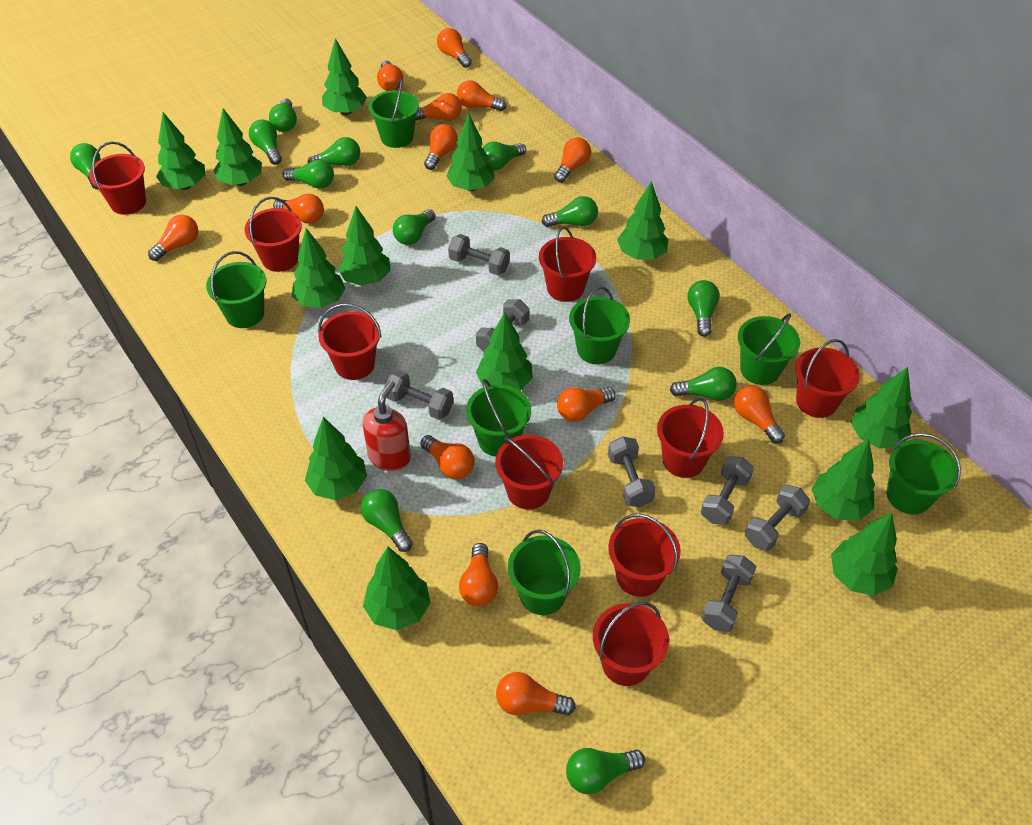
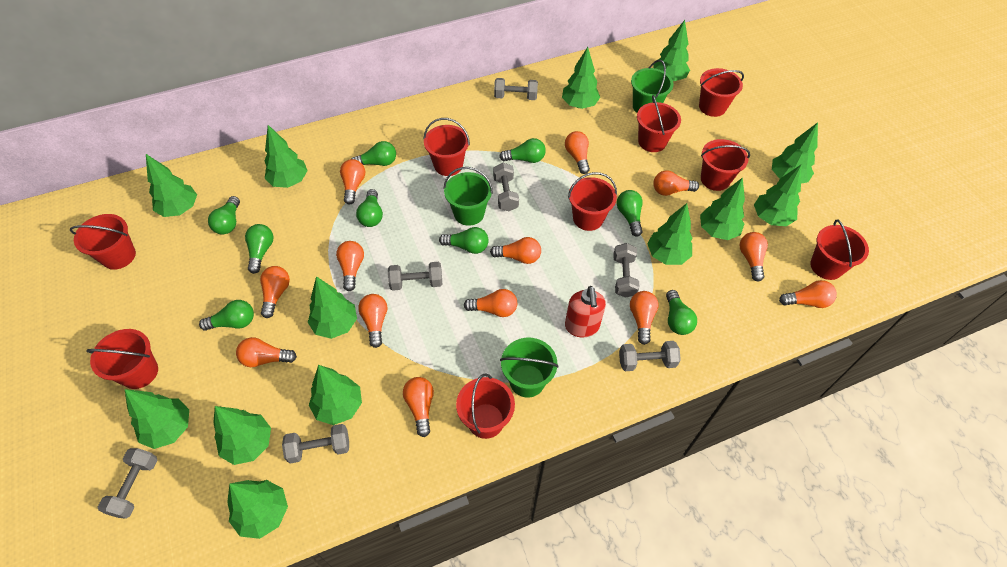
green bucket: 7 -> 3
green light bulb: 12 -> 9

